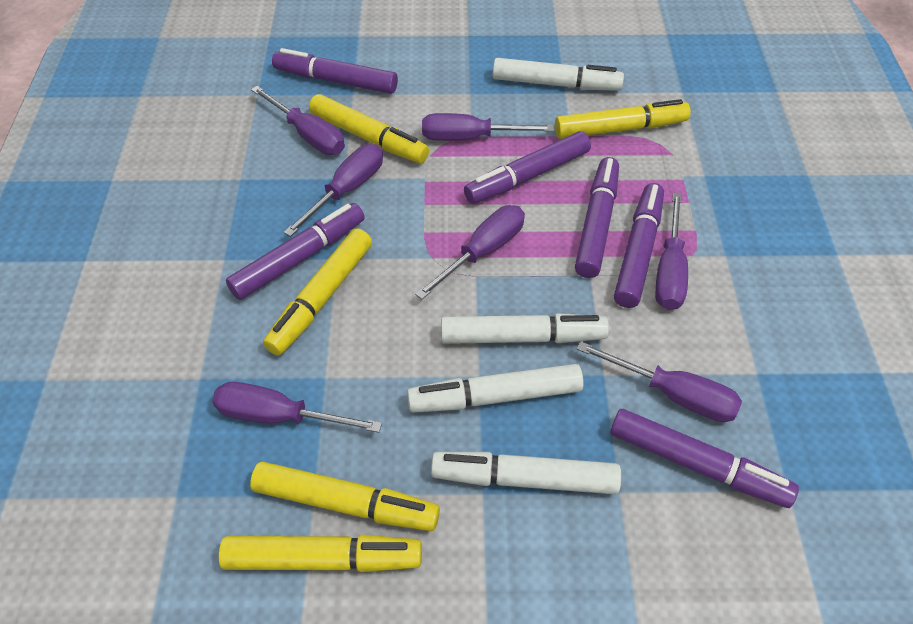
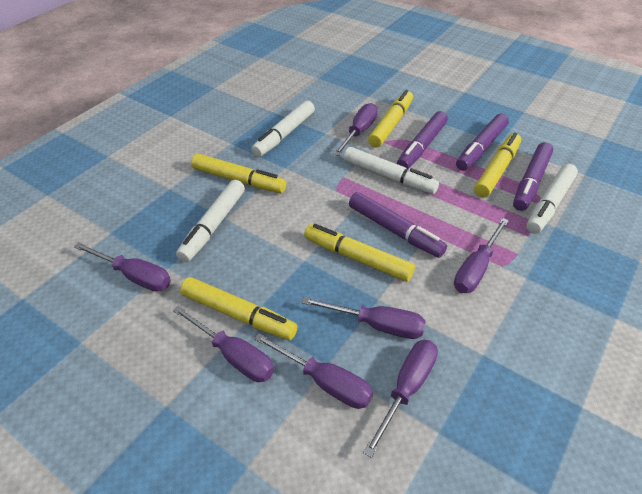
purple marker: 6 -> 4

